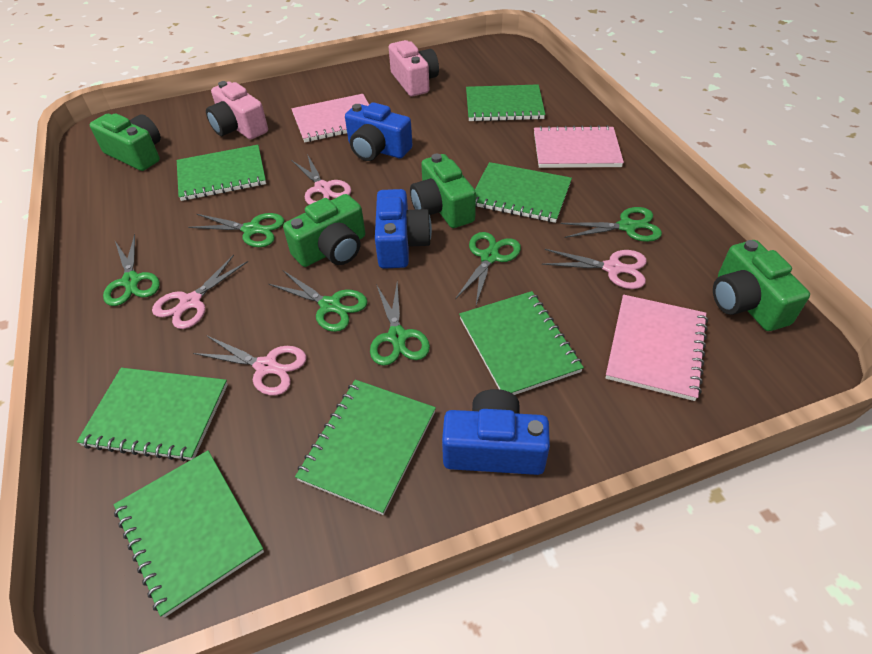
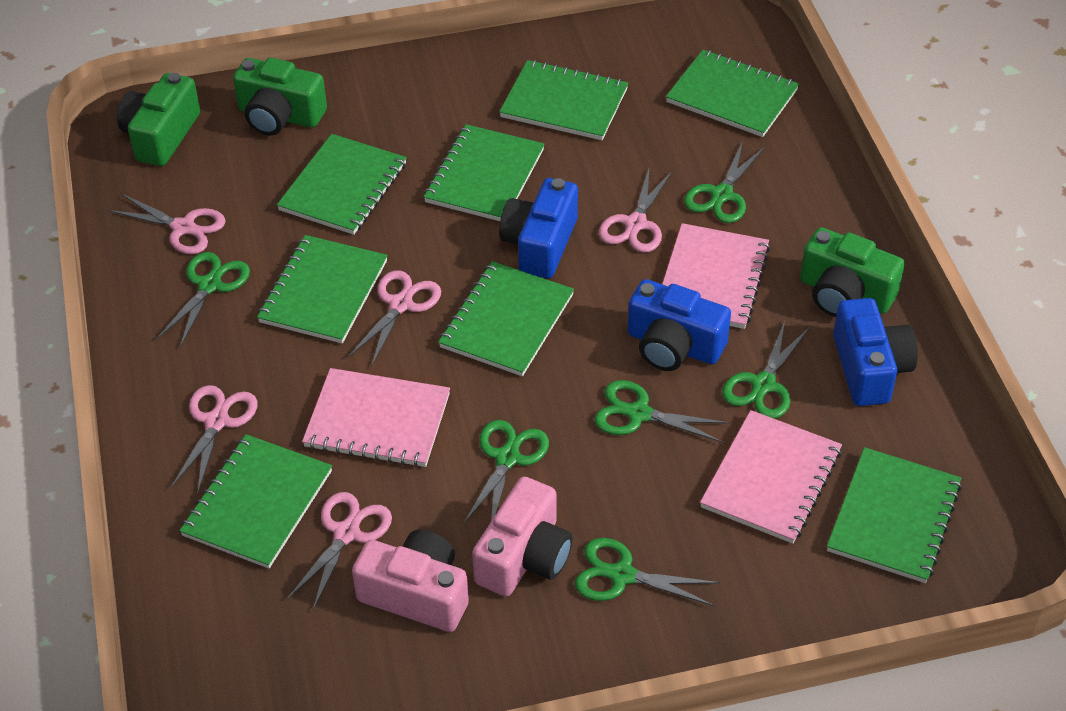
green camera: 4 -> 3
green notebook: 7 -> 8
pink scissors: 4 -> 5

